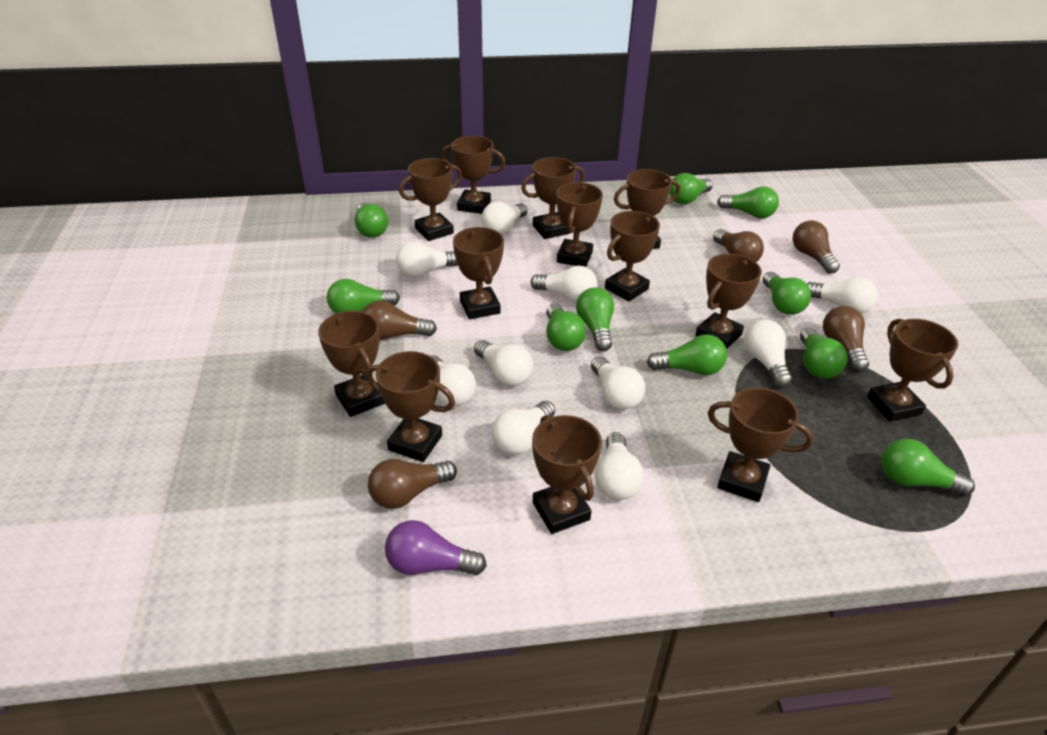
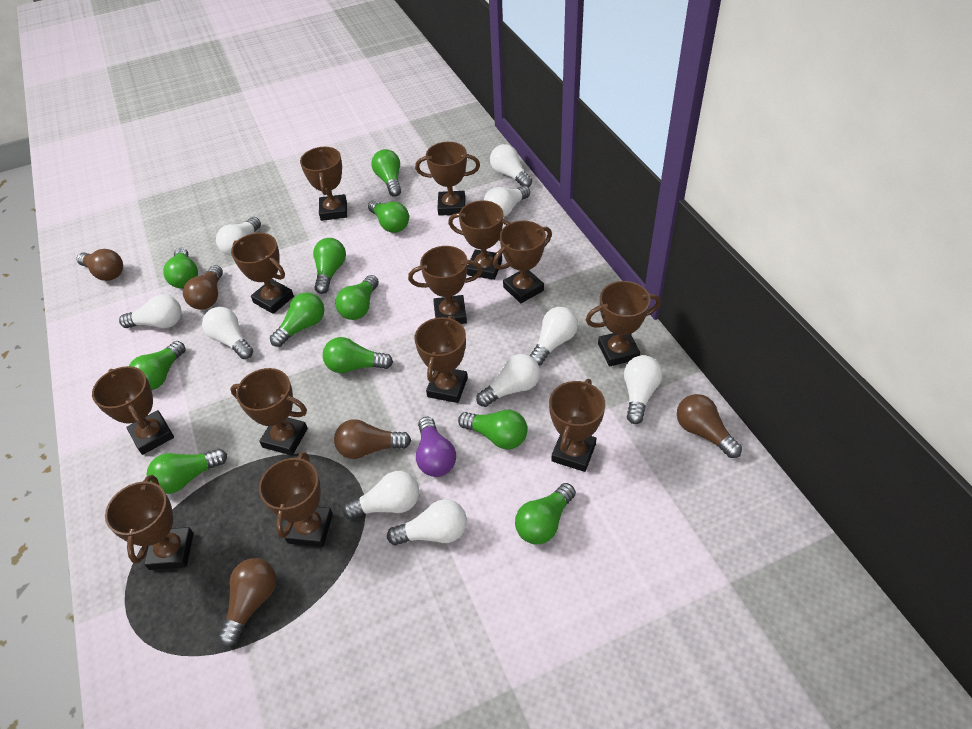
green light bulb: 10 -> 11

